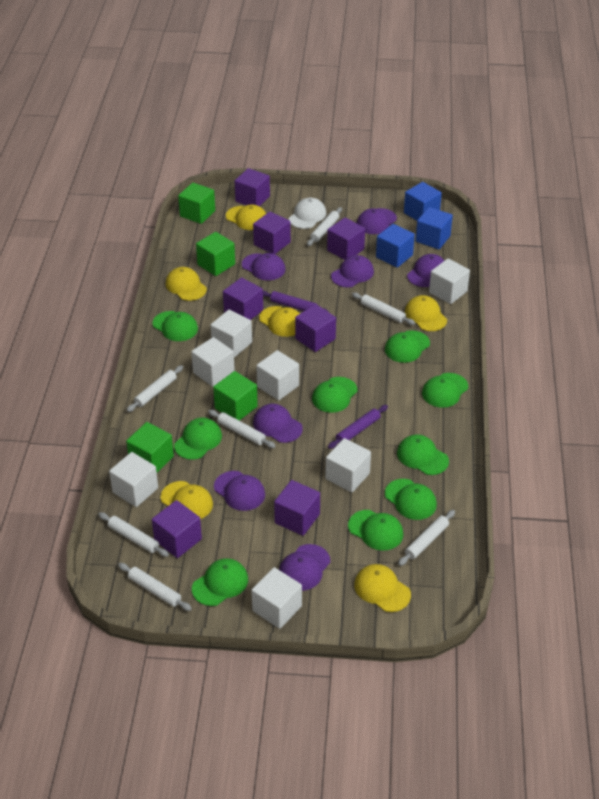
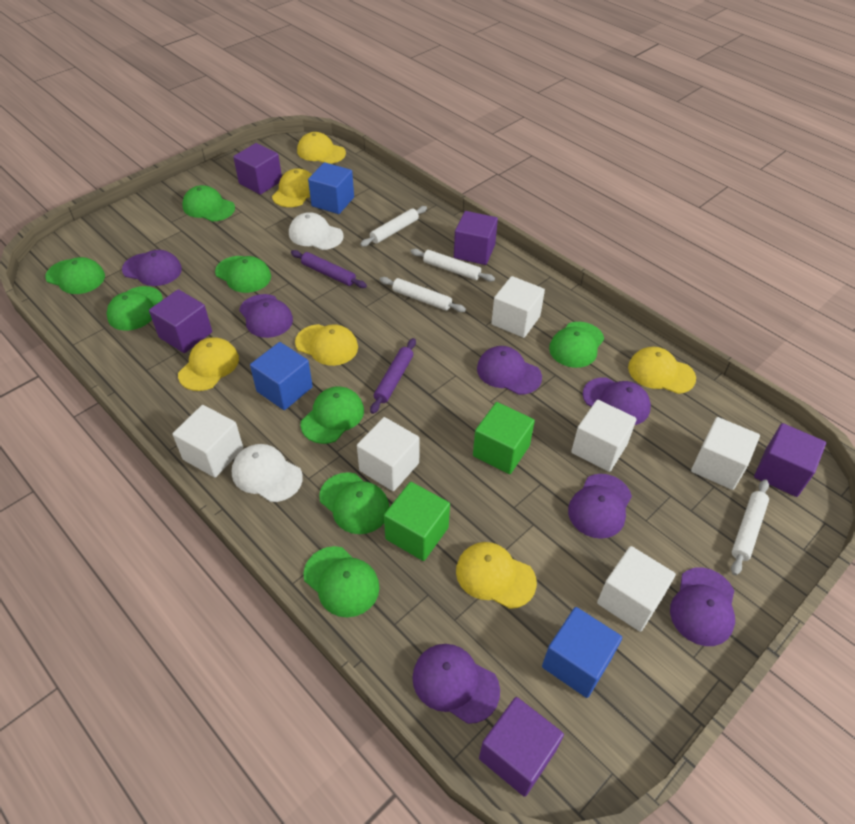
green cap: 9 -> 8
green cube: 4 -> 2
purple cube: 7 -> 5
white cap: 1 -> 2
white cube: 7 -> 6
white rolling pin: 7 -> 4

